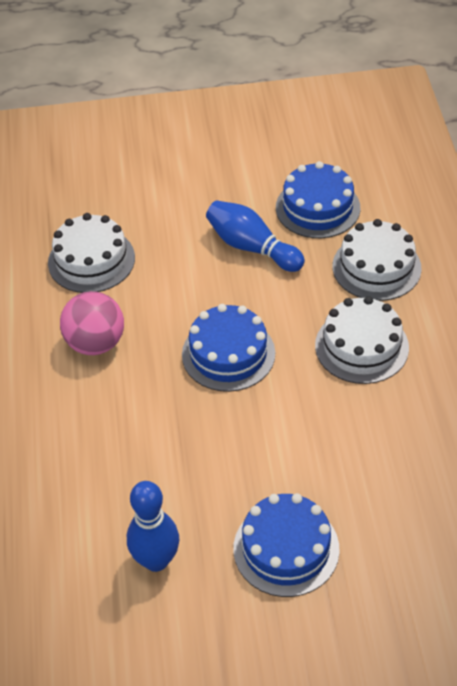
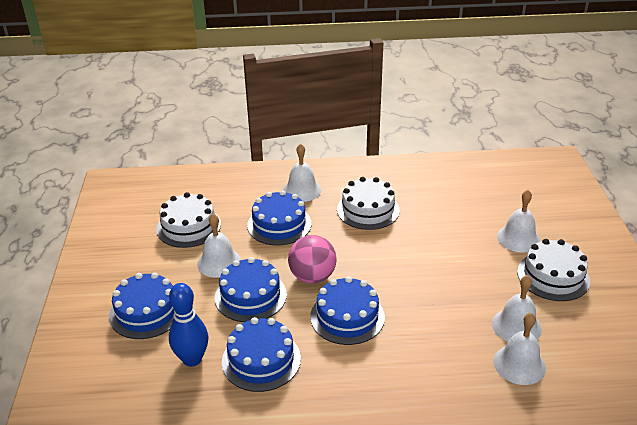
blue bowling pin: 2 -> 1
blue cake: 3 -> 5
white bell: 0 -> 5

